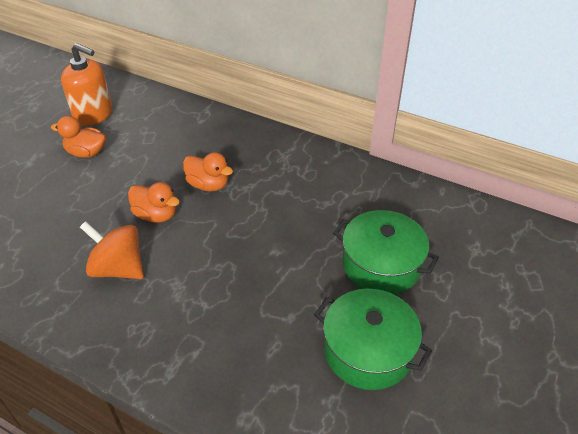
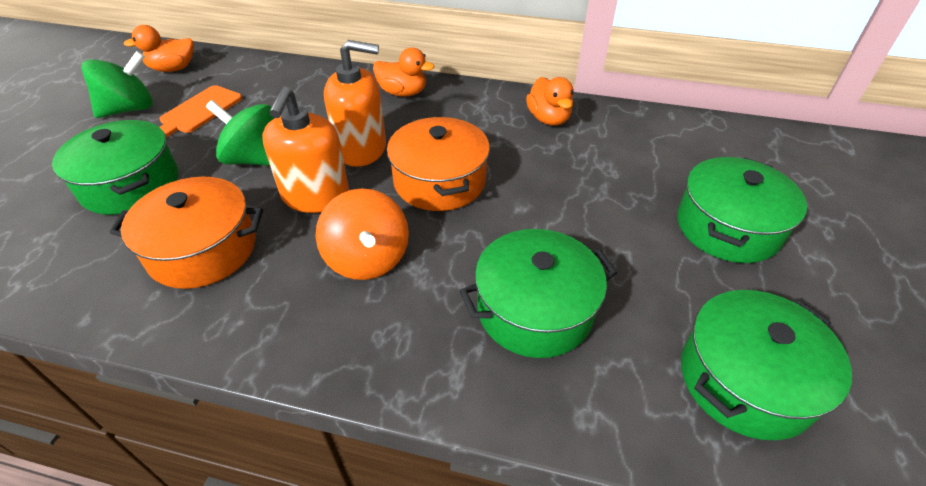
green pot: 2 -> 4
green spinning top: 0 -> 2
orange cutting board: 0 -> 1
orange pot: 0 -> 2
orange soap dispenser: 1 -> 2

